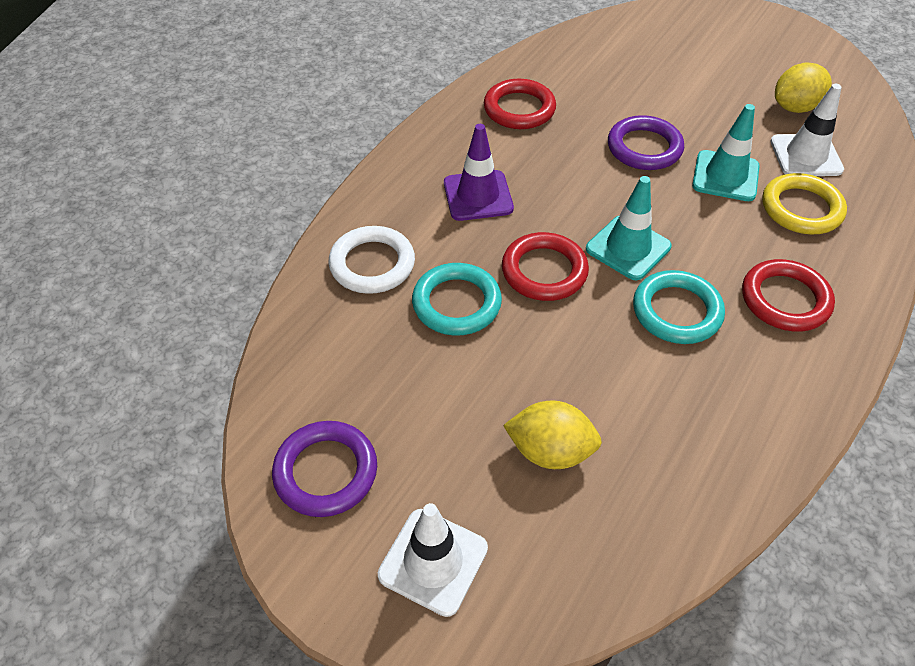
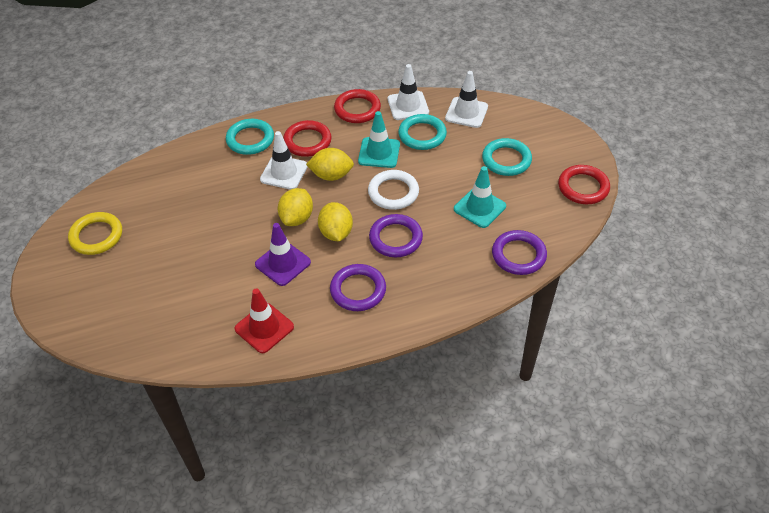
purple ring: 2 -> 3
red traffic cone: 0 -> 1
turquoise ring: 2 -> 3
white traffic cone: 2 -> 3
yellow lemon: 2 -> 3

